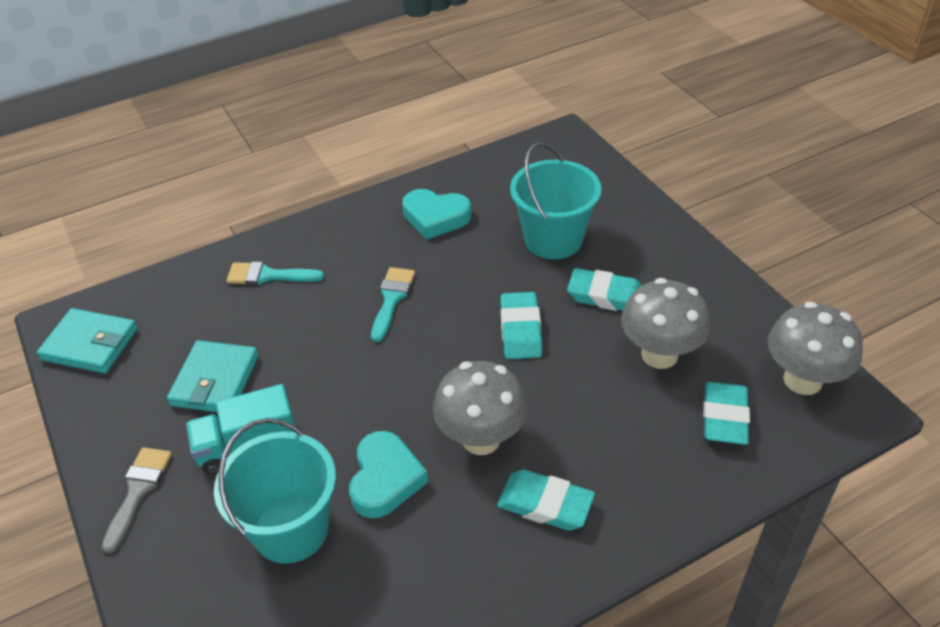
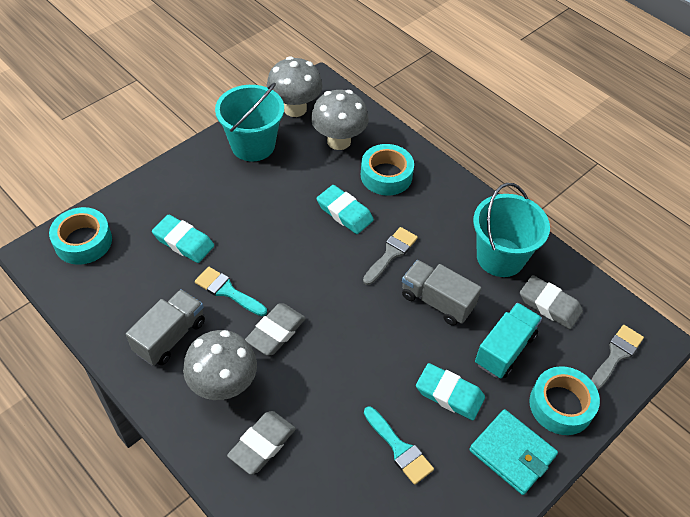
grey brush: 1 -> 2
grey eraser: 0 -> 3
grey truck: 0 -> 2
turquoise eraser: 4 -> 3
turquoise heart: 2 -> 0
turquoise tape: 0 -> 3
turquoise wallet: 2 -> 1

